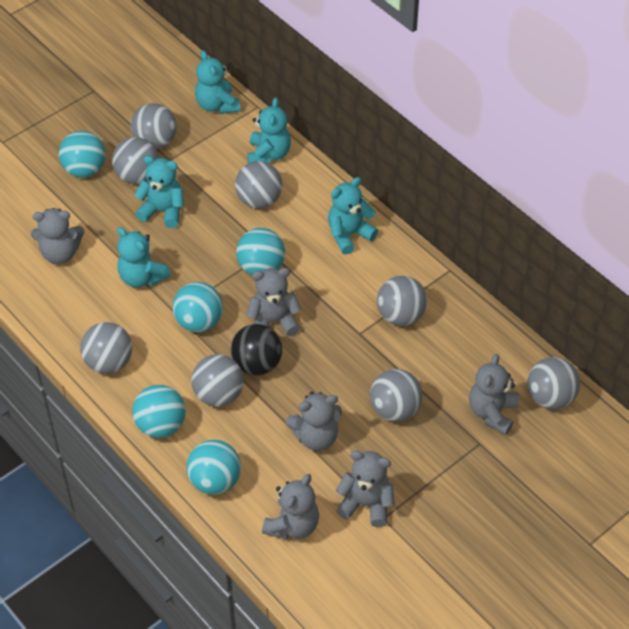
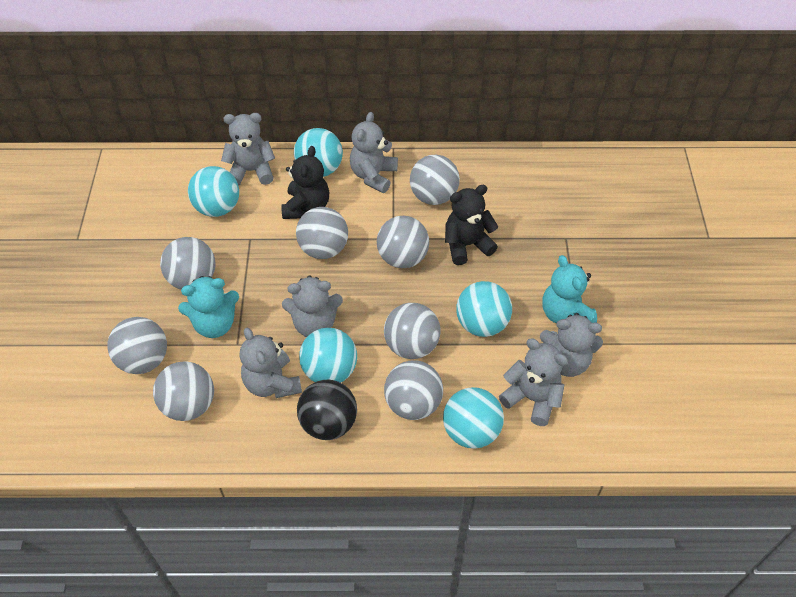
black teddy bear: 0 -> 2
turquoise teddy bear: 5 -> 2

